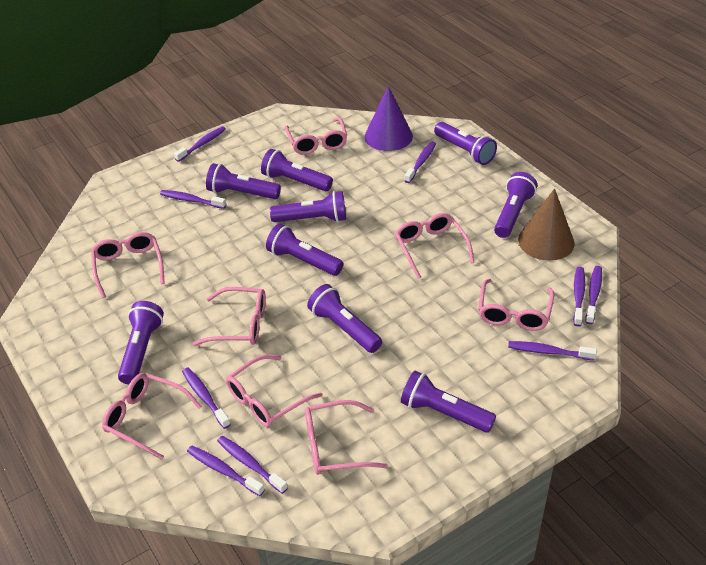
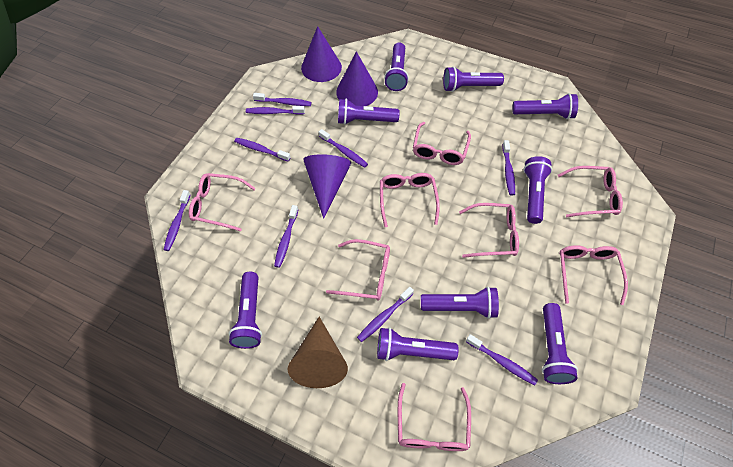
purple cone: 1 -> 3

